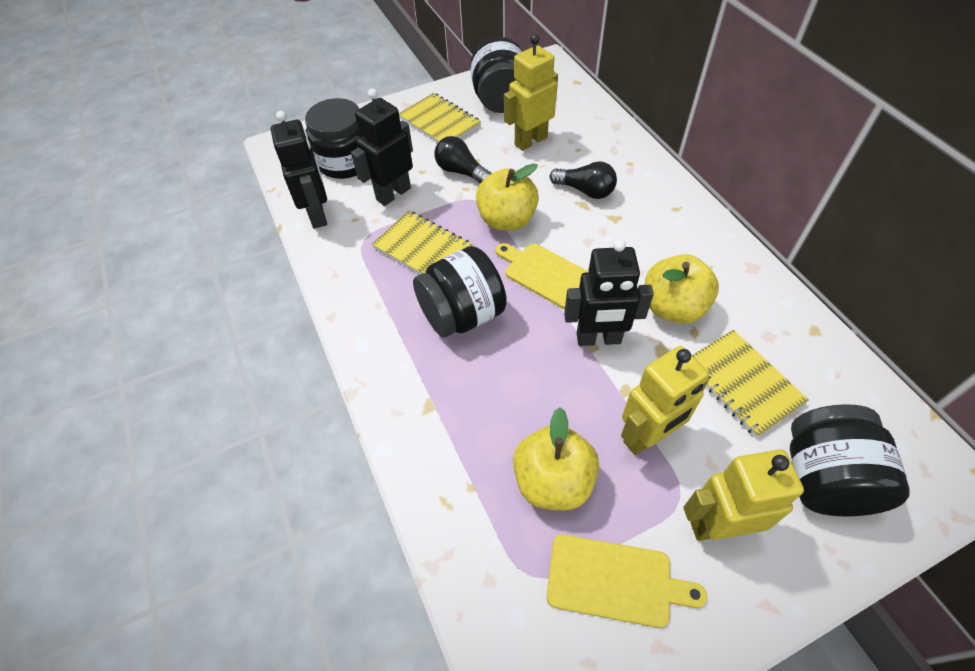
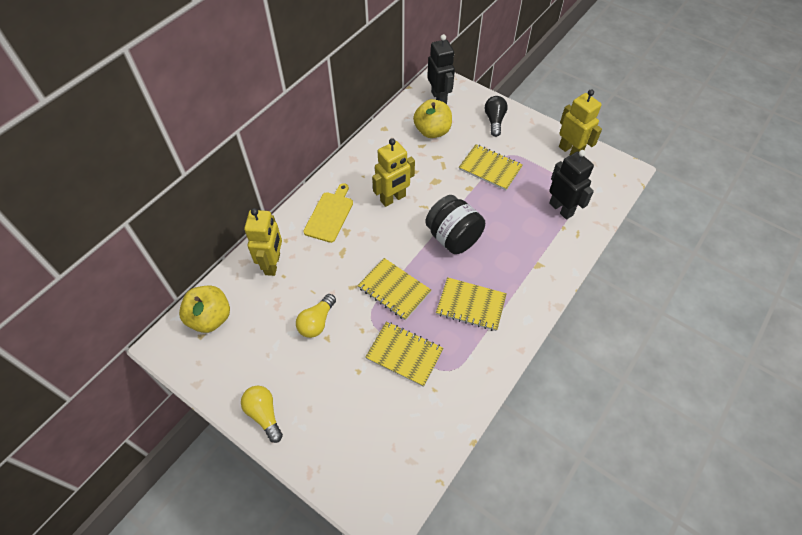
black jar: 4 -> 1
black light bulb: 2 -> 1
black robot: 3 -> 2
yellow apple: 3 -> 2
yellow cutting board: 2 -> 1
yellow light bulb: 0 -> 2
yellow notebook: 3 -> 4

